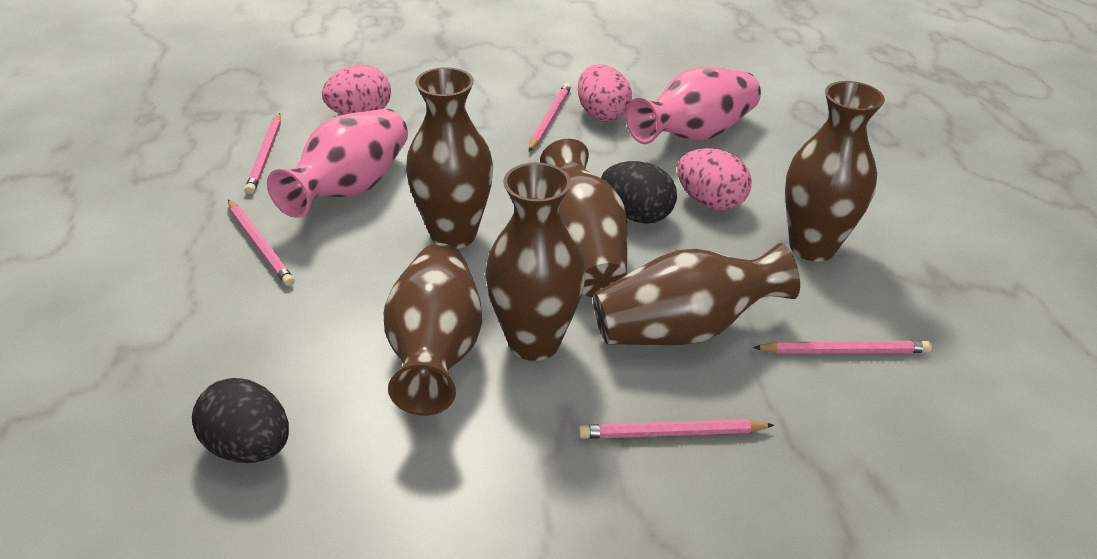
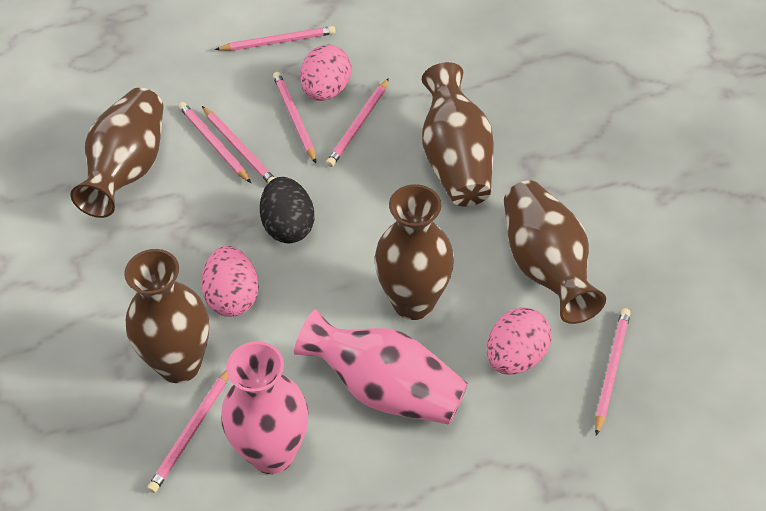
black egg: 2 -> 1
brown vase: 6 -> 5
pink pencil: 5 -> 7

